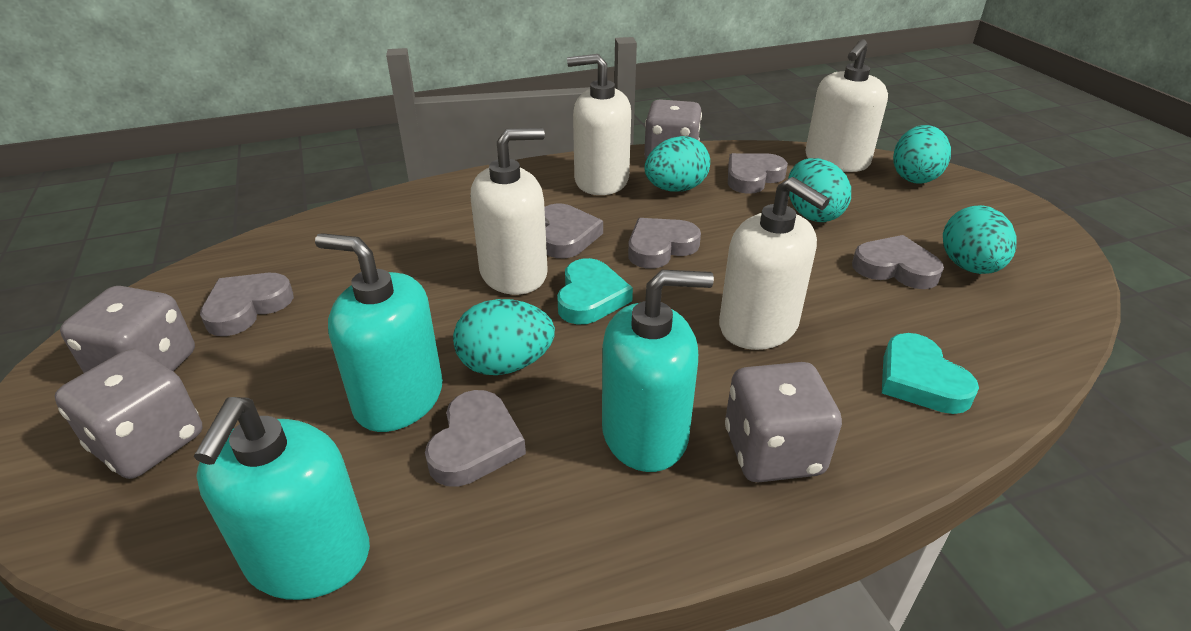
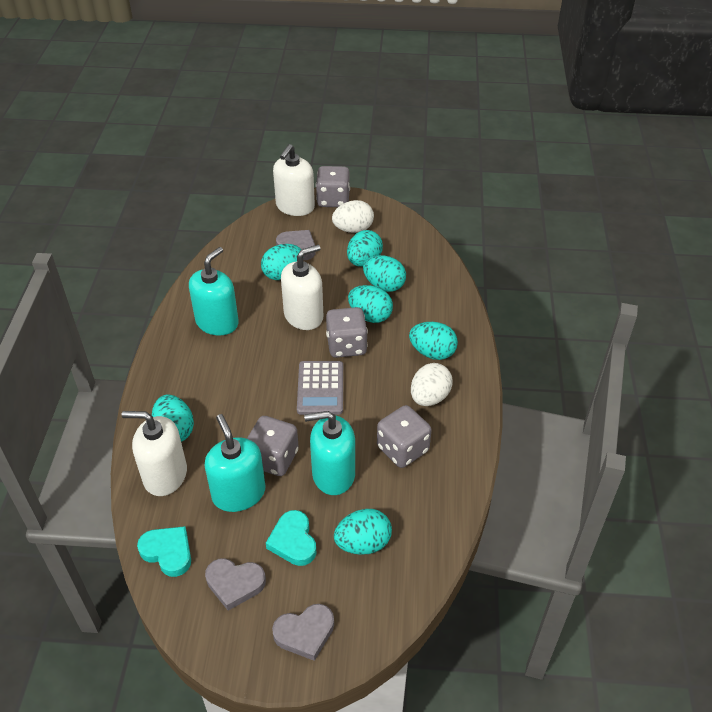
grey calculator: 0 -> 1
grey heart: 6 -> 3
turquoise egg: 5 -> 7
white egg: 0 -> 2
white soap dispenser: 4 -> 3

